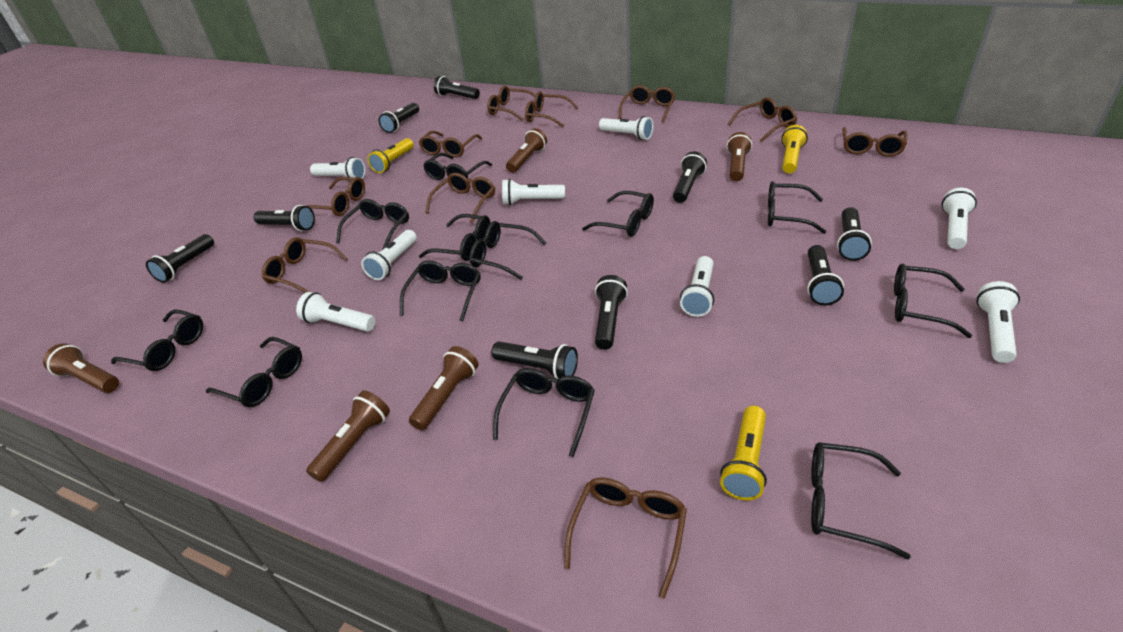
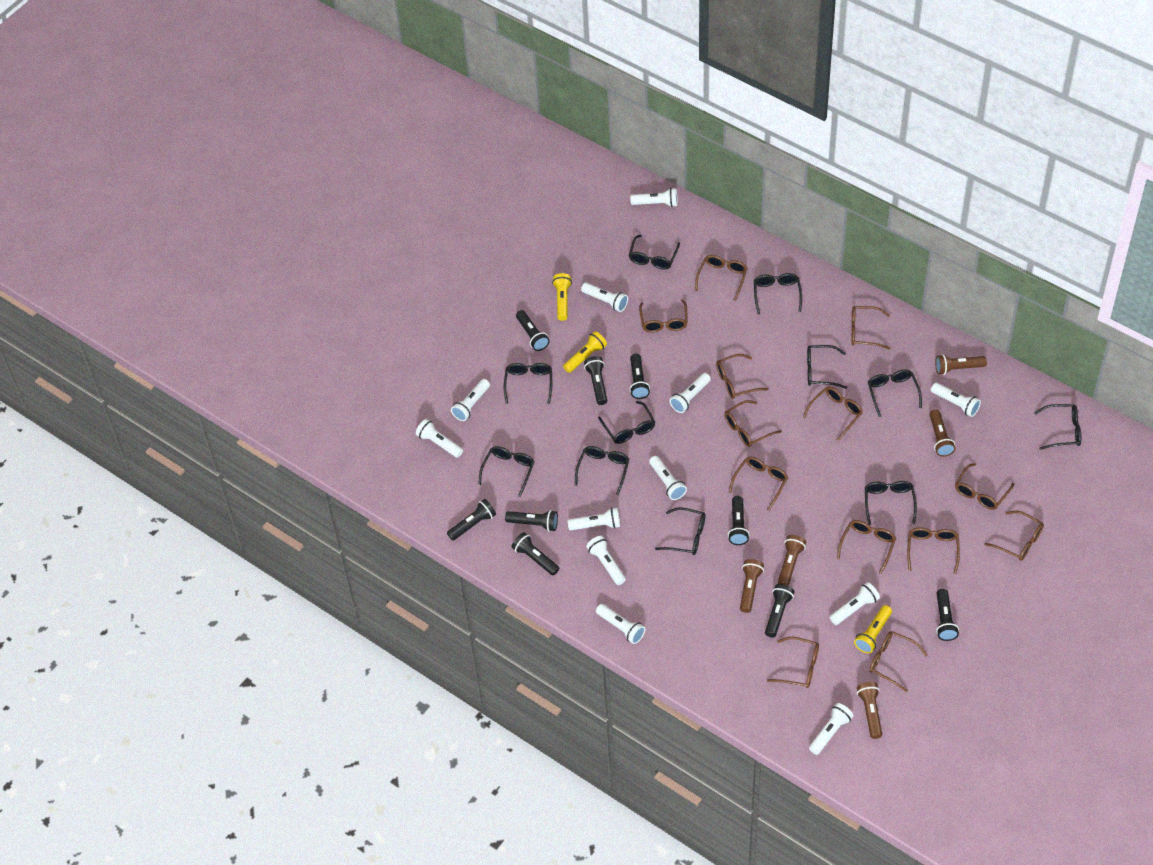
black glasses: 12 -> 11
brown glasses: 10 -> 13
white flashlight: 8 -> 12

